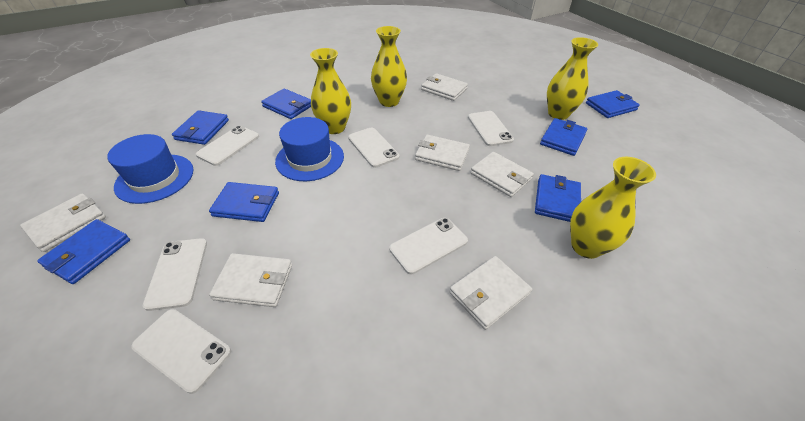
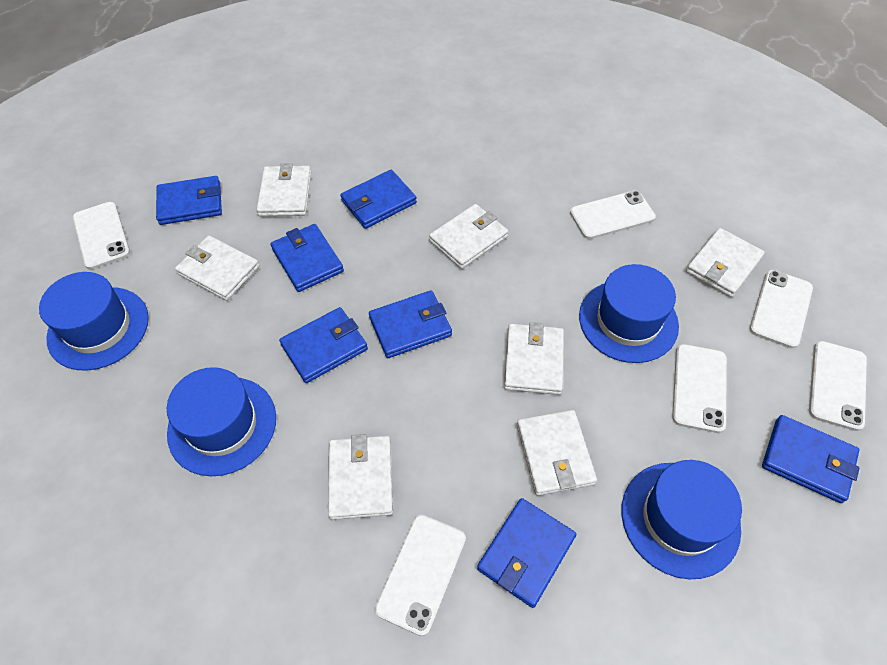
blue hat: 2 -> 4
white wallet: 6 -> 7
yellow vase: 4 -> 0

